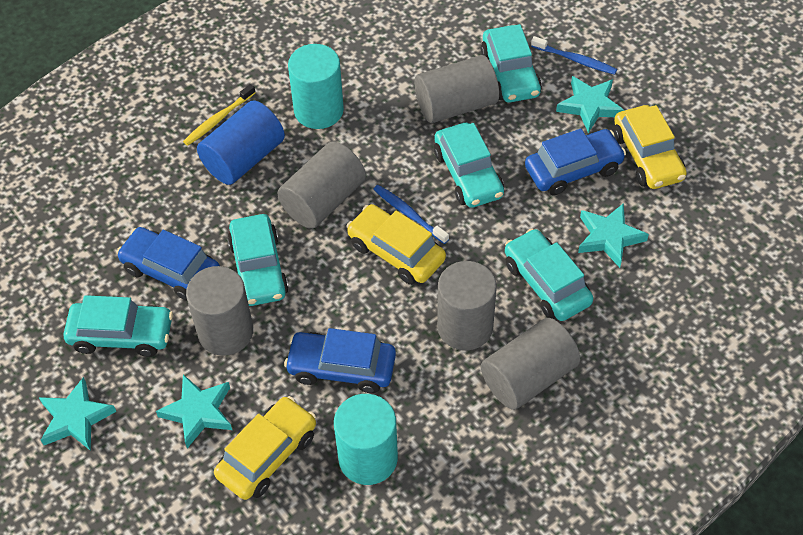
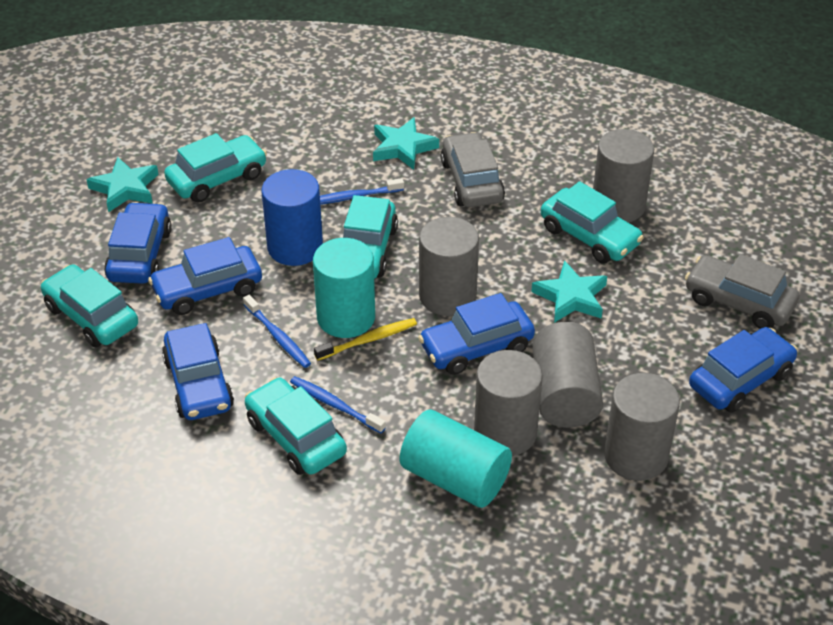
blue car: 3 -> 5
blue toothbrush: 2 -> 3
grey car: 0 -> 2
turquoise star: 4 -> 3
yellow car: 3 -> 0

